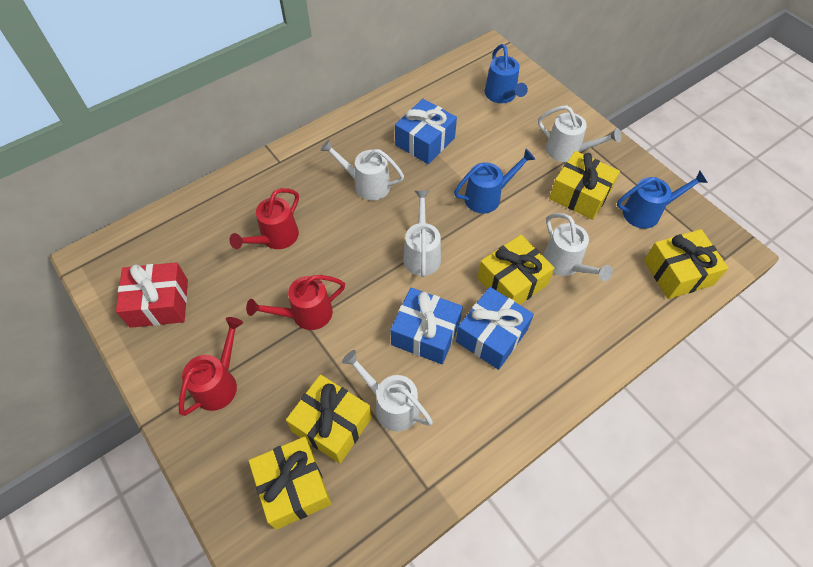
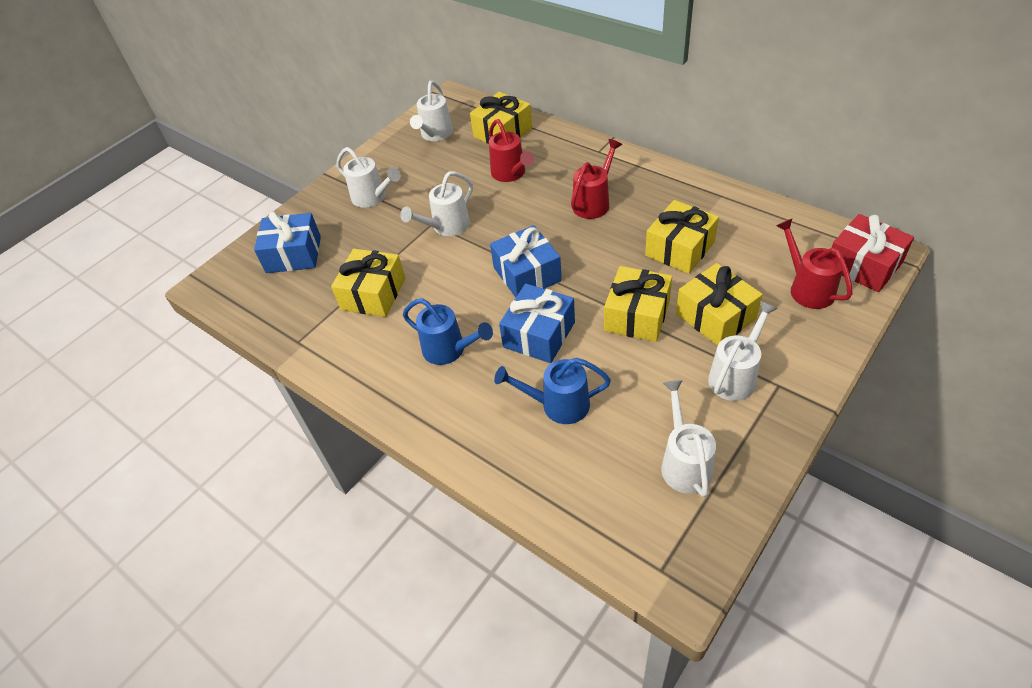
blue watering can: 3 -> 2

